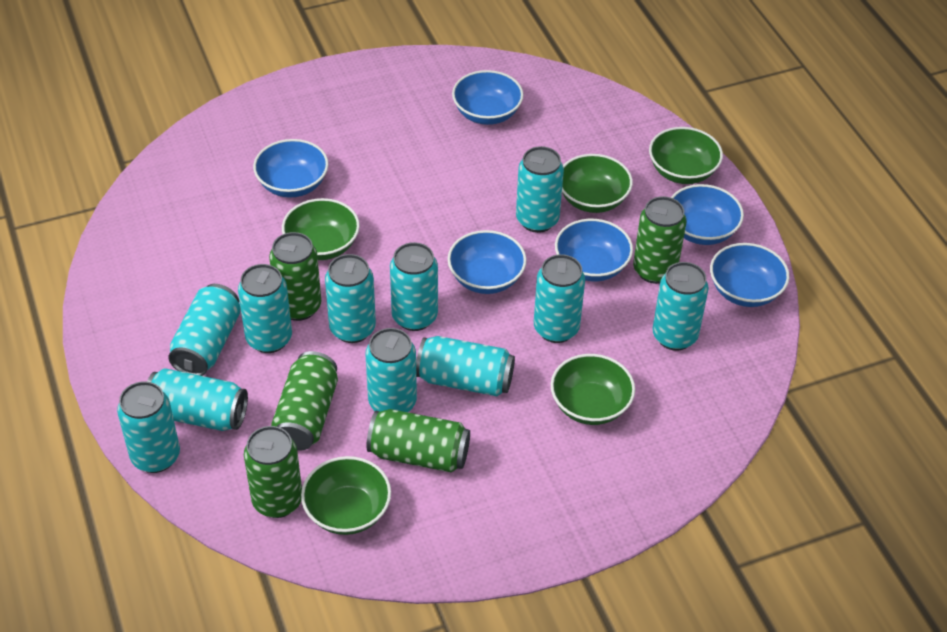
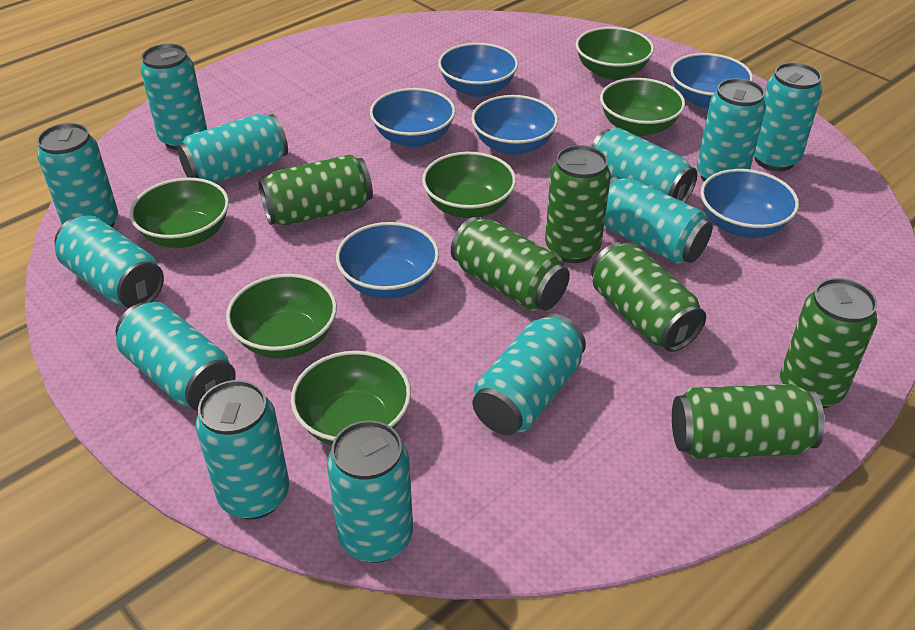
green bowl: 5 -> 6
green can: 5 -> 6
turquoise can: 11 -> 12

